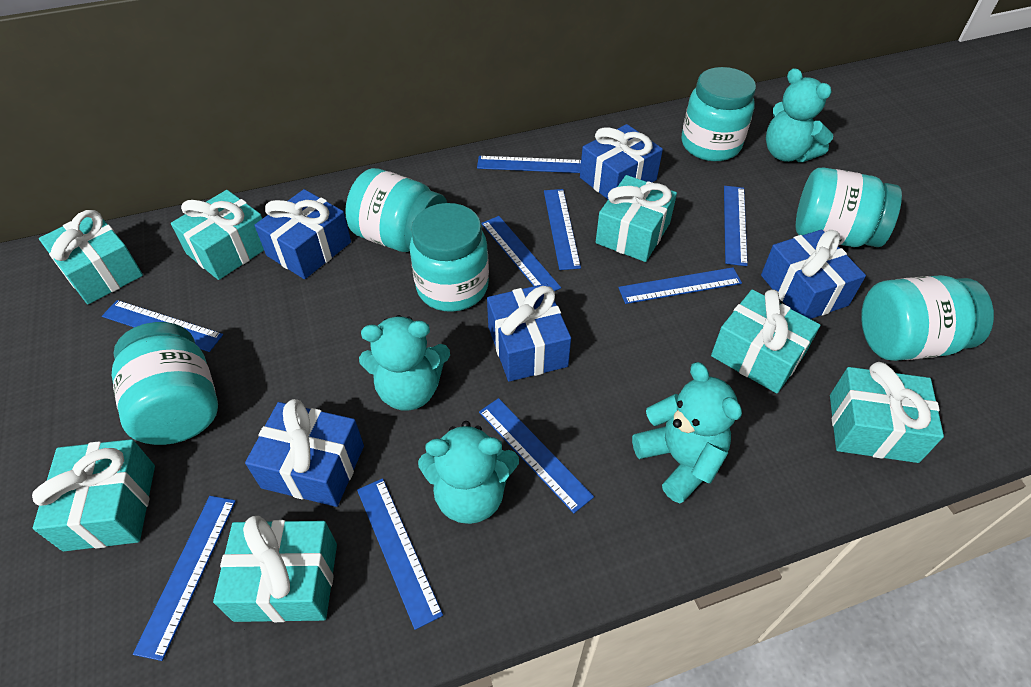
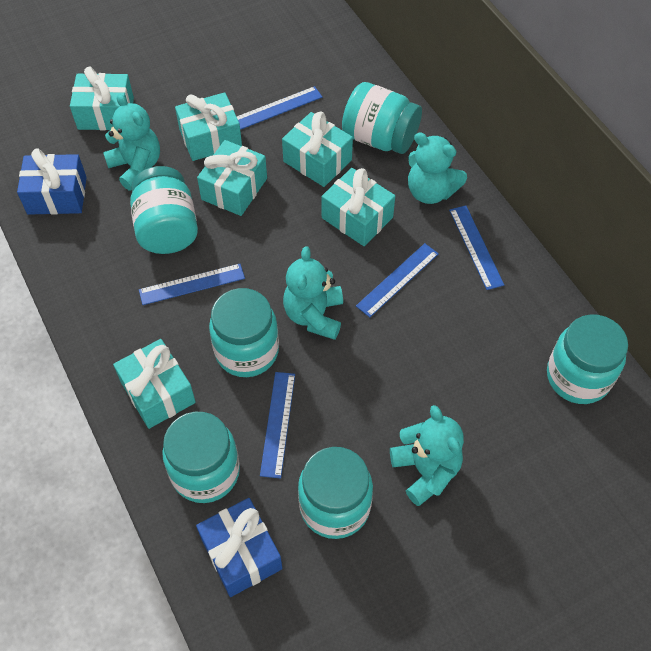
blue gift: 5 -> 2
blue ruler: 9 -> 5
turquoise gift: 7 -> 6

